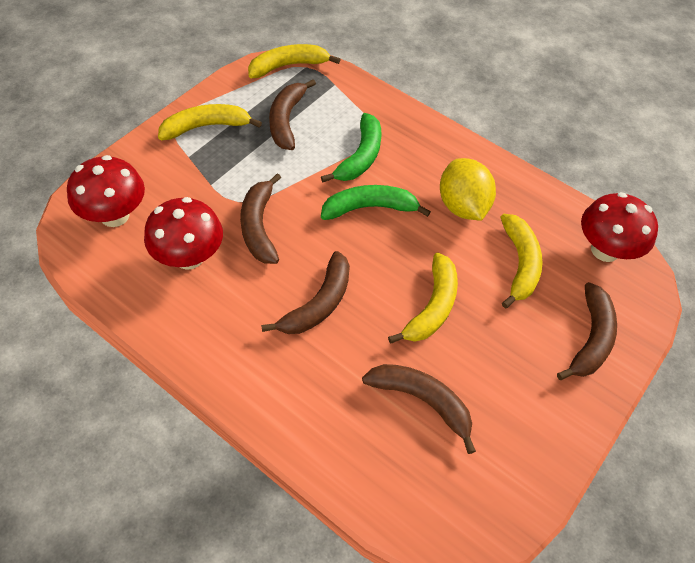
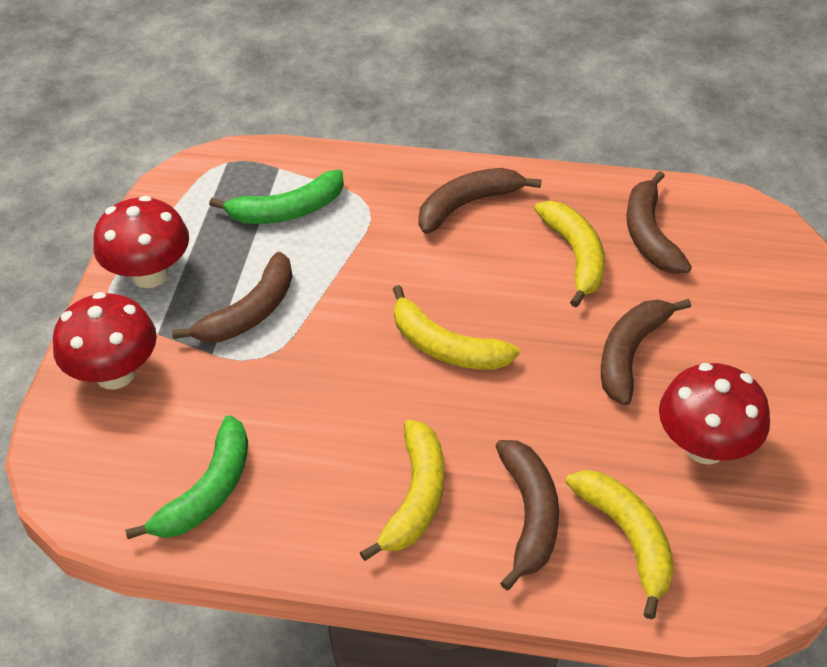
yellow lemon: 1 -> 0

